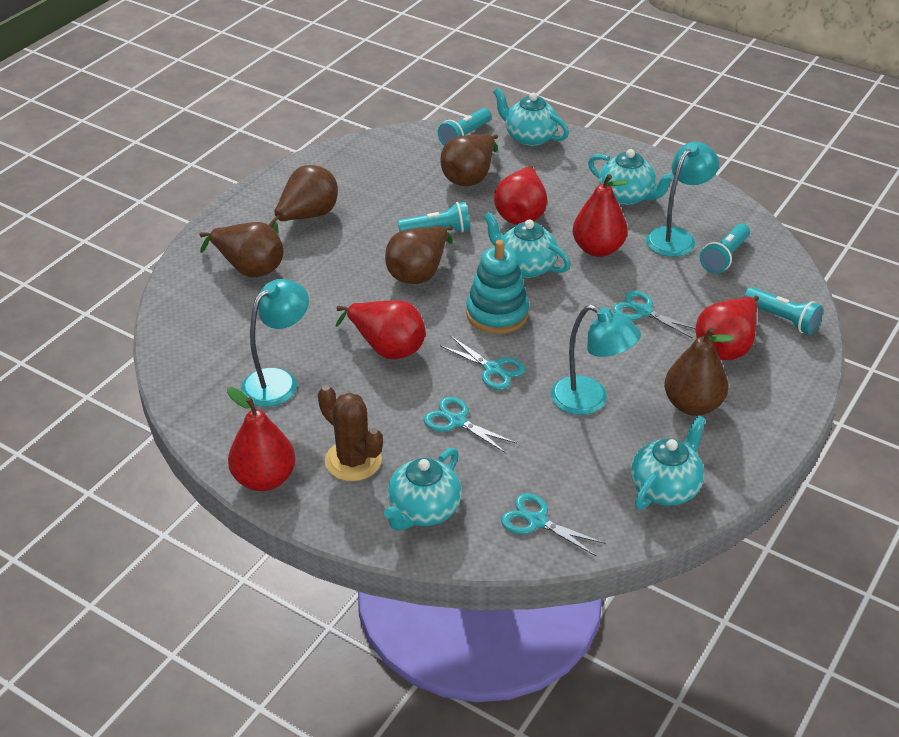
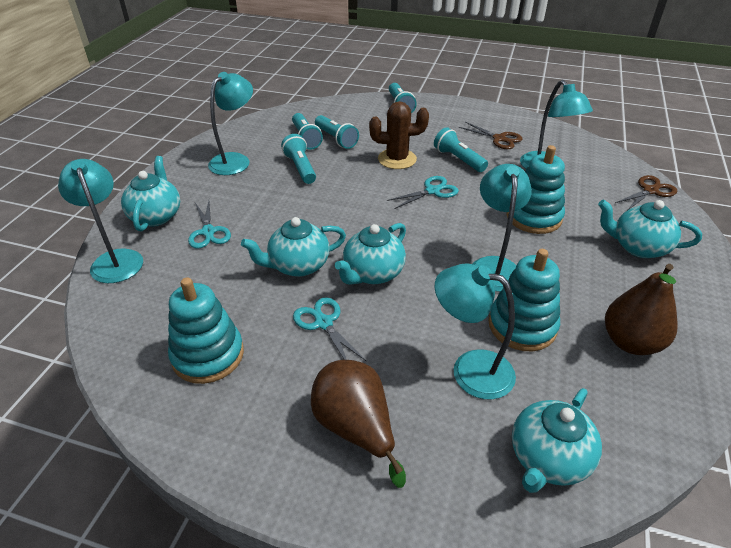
brown pear: 5 -> 2
brown scissors: 0 -> 2
red pear: 5 -> 0
turquoise flashlight: 4 -> 5
turquoise lamp: 3 -> 5
turquoise scissors: 4 -> 3
turquoise stacking toy: 1 -> 3

